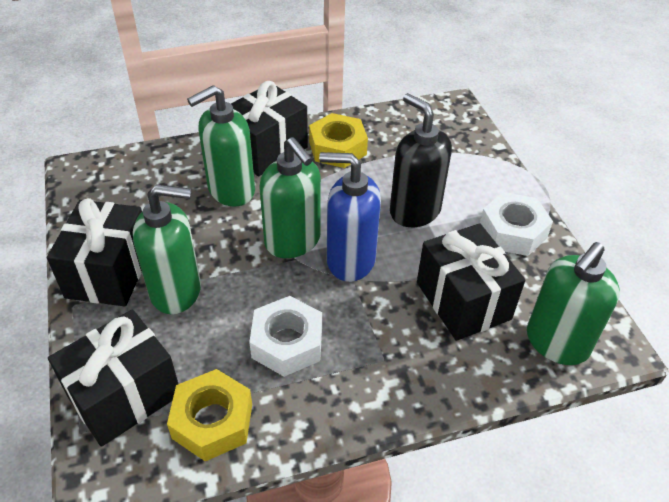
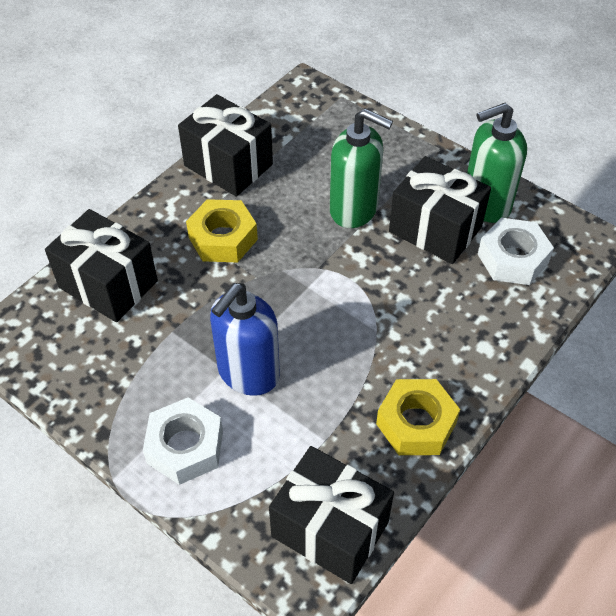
black soap dispenser: 1 -> 0
green soap dispenser: 4 -> 2

